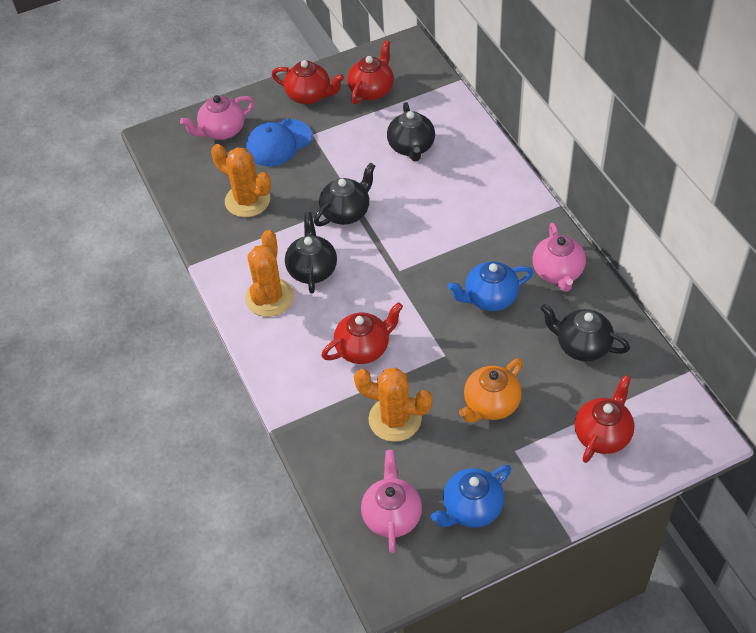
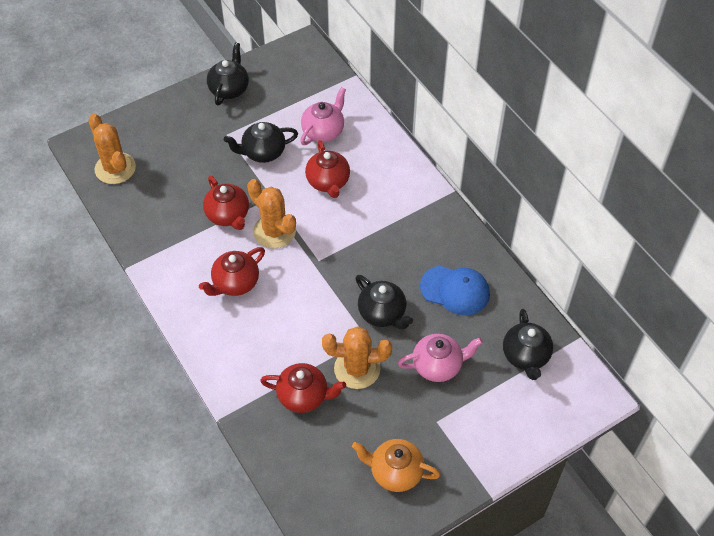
blue teapot: 2 -> 0
pink teapot: 3 -> 2

